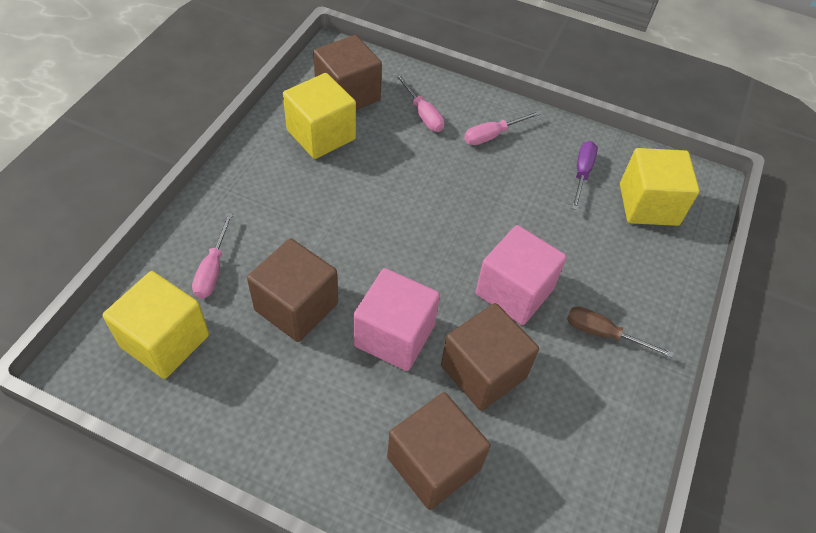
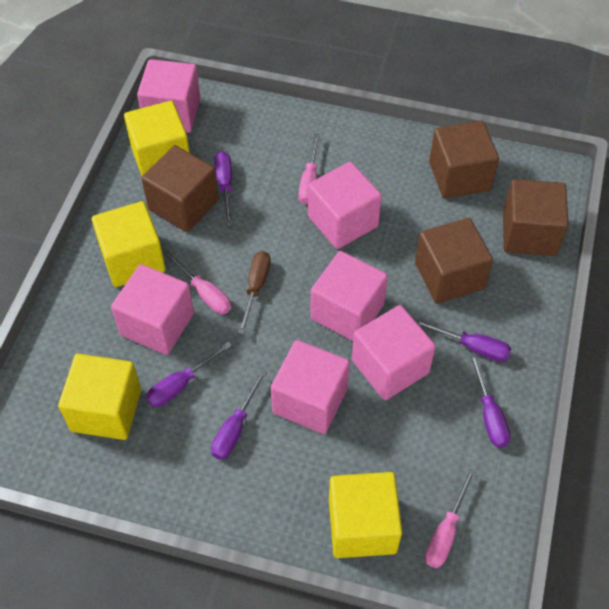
pink cube: 2 -> 6
purple screwdriver: 1 -> 5
yellow cube: 3 -> 4

